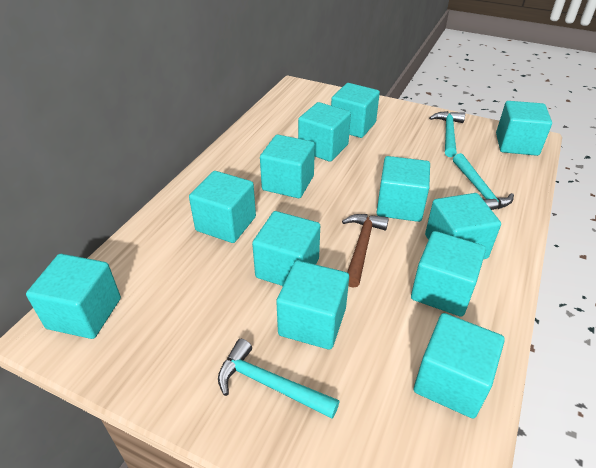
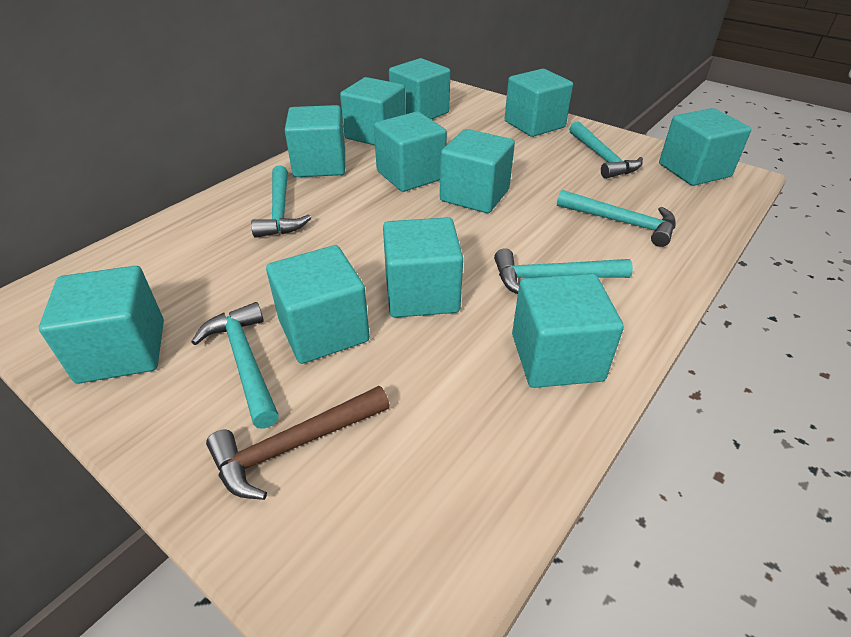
turquoise cube: 12 -> 11
turquoise hammer: 3 -> 5

